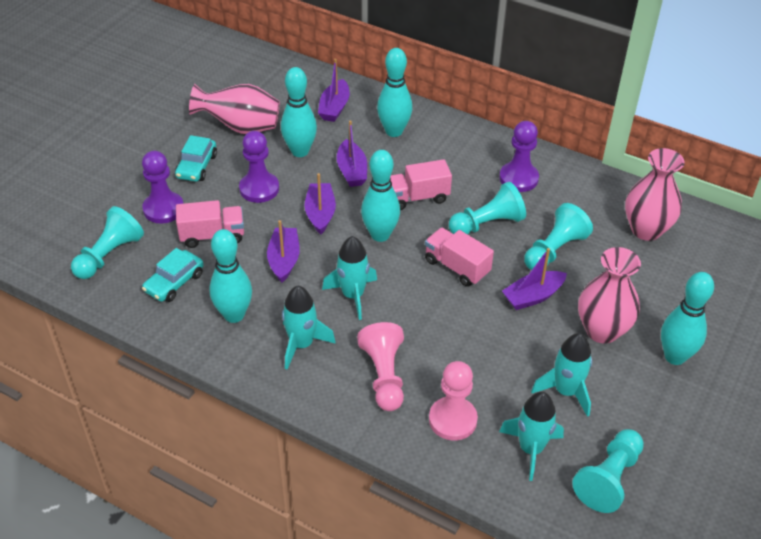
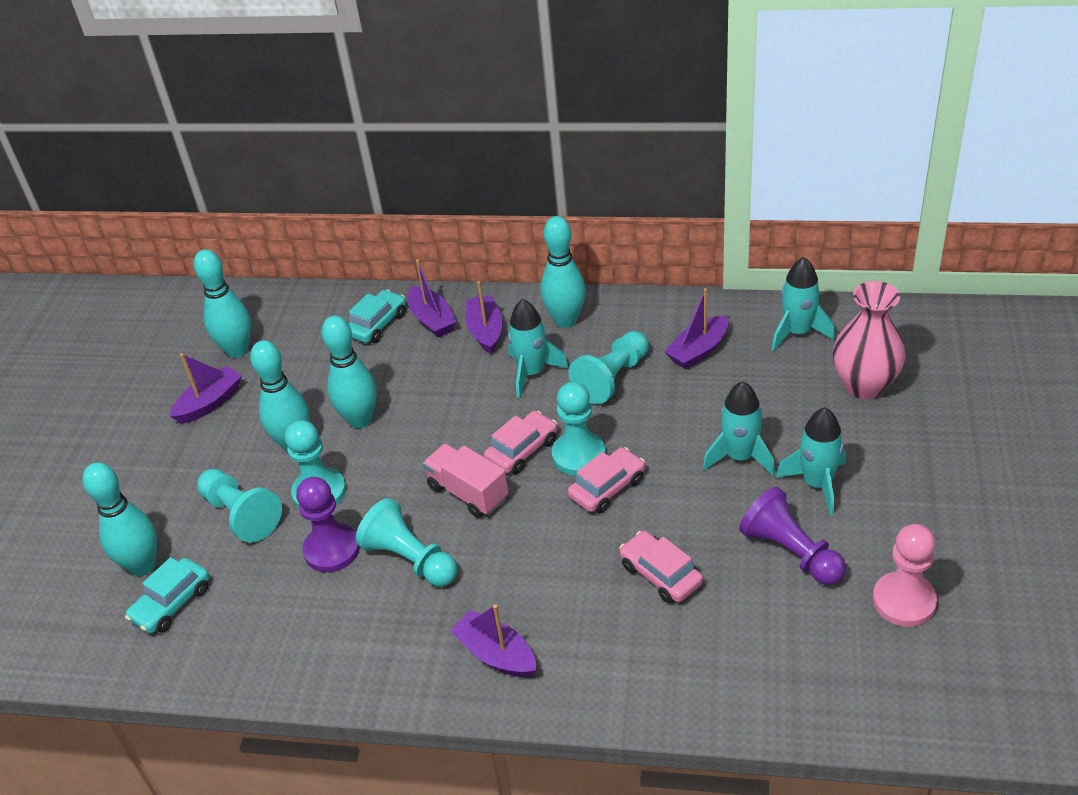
pink car: 0 -> 3
pink pawn: 2 -> 1
pink truck: 3 -> 1
pink vase: 3 -> 1
purple pawn: 3 -> 2
turquoise pawn: 4 -> 5

